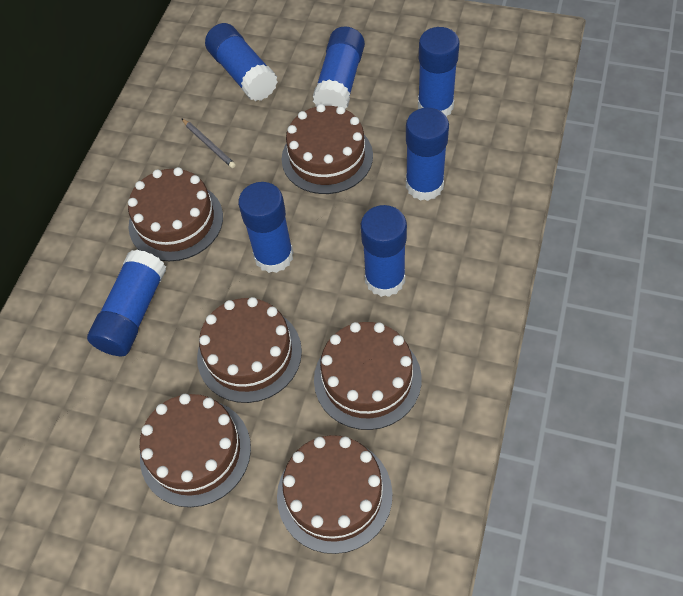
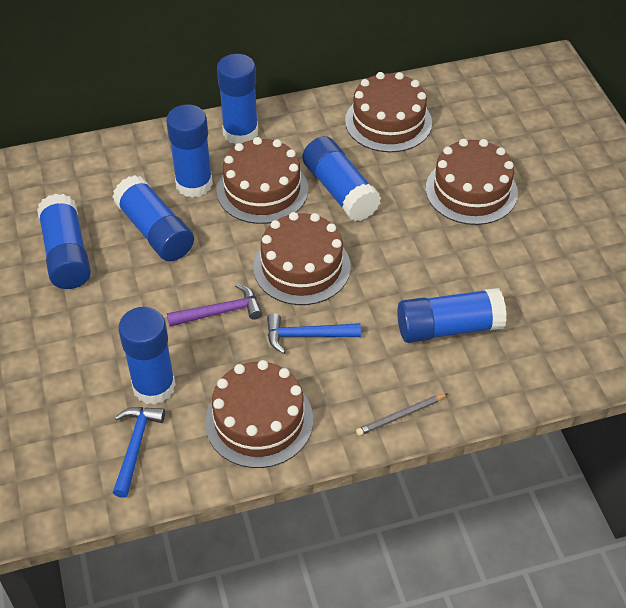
blue hammer: 0 -> 2
brown cake: 6 -> 5
purple hammer: 0 -> 1

